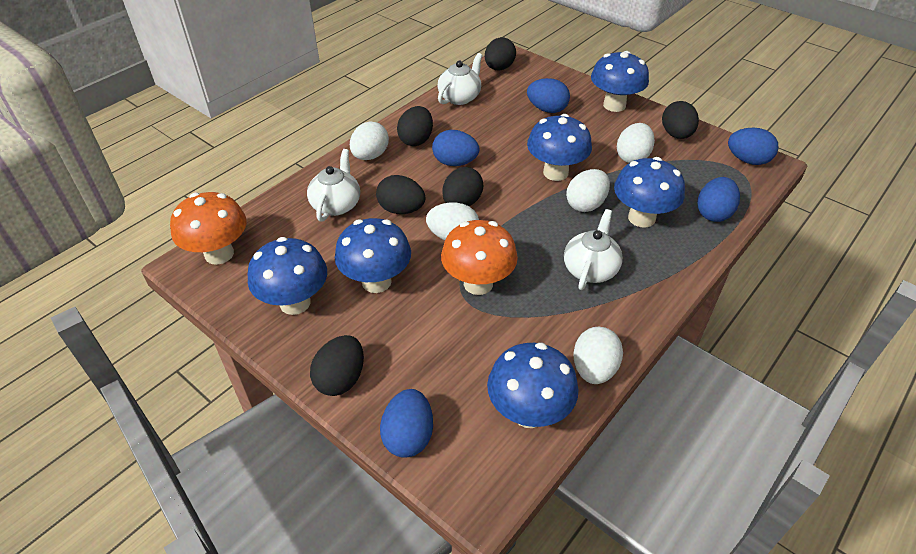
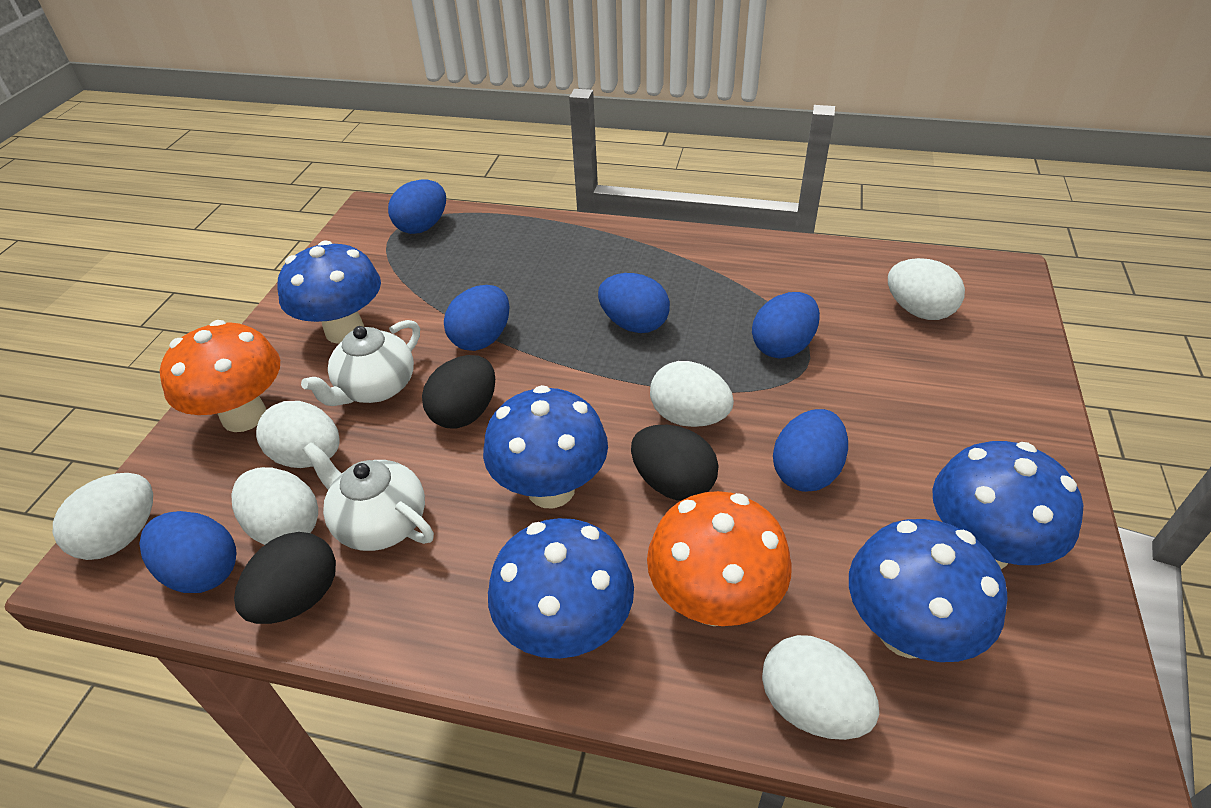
black egg: 6 -> 3
blue egg: 5 -> 6
blue mushroom: 6 -> 5
white egg: 5 -> 6
white teapot: 3 -> 2

